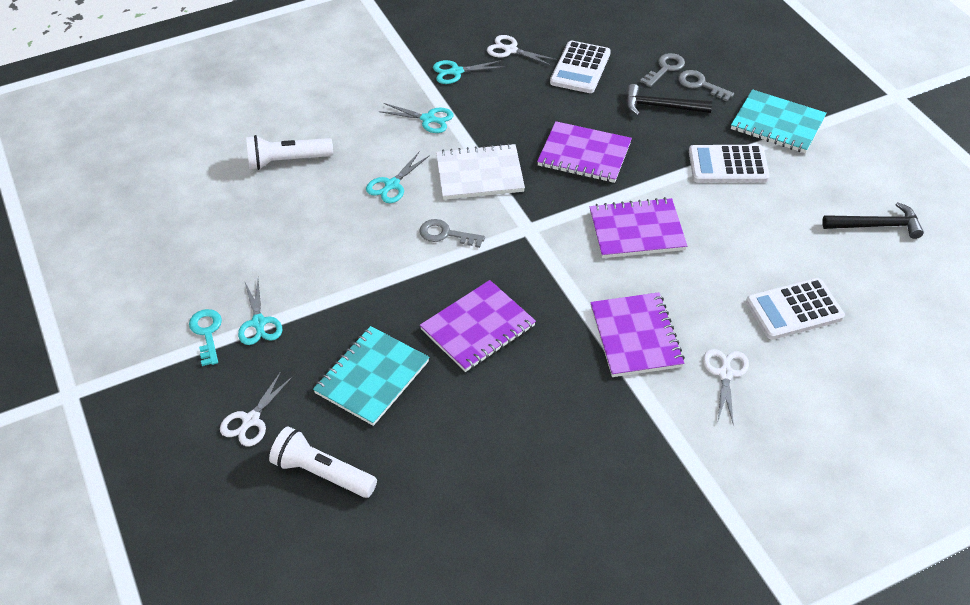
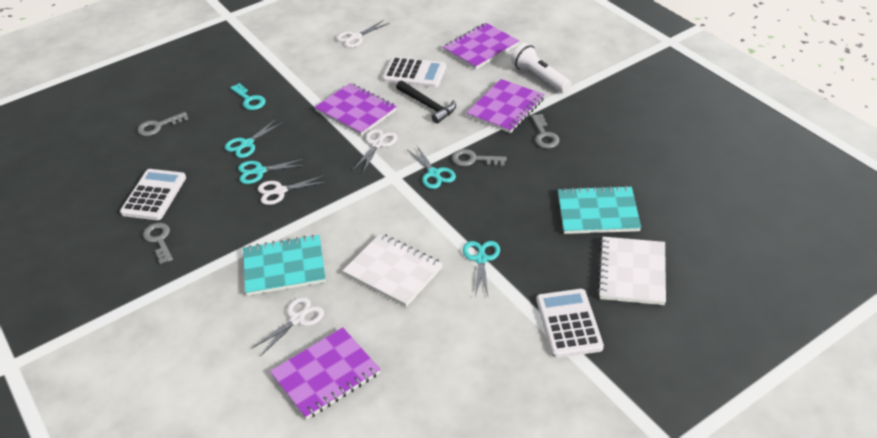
black hammer: 2 -> 1
grey key: 3 -> 4
white flashlight: 2 -> 1
white notebook: 1 -> 2
white scissors: 3 -> 4

